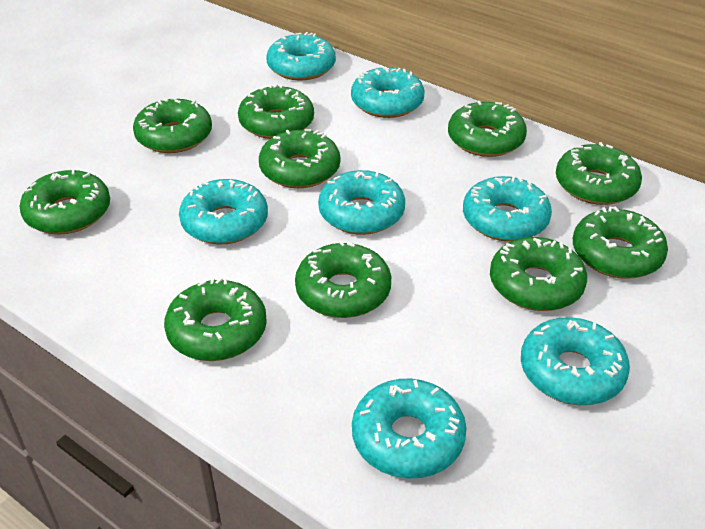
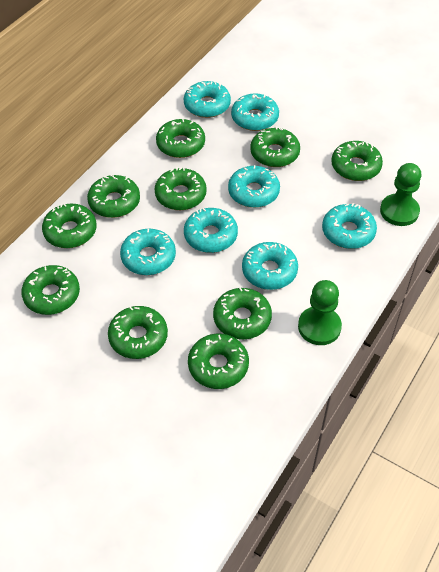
green pawn: 0 -> 2

